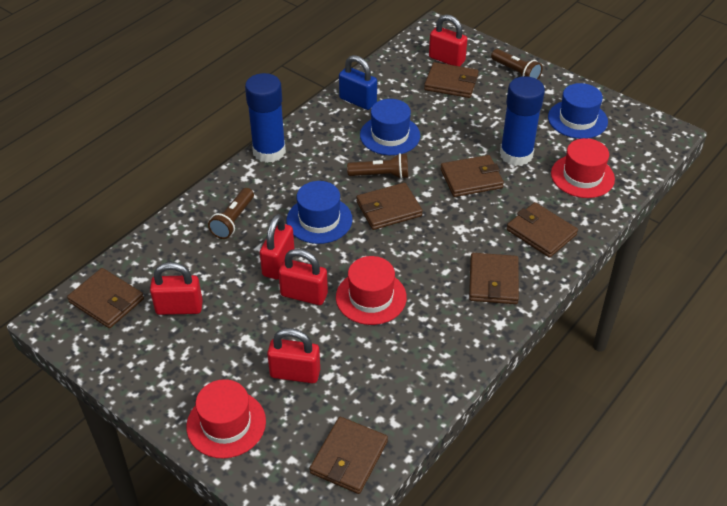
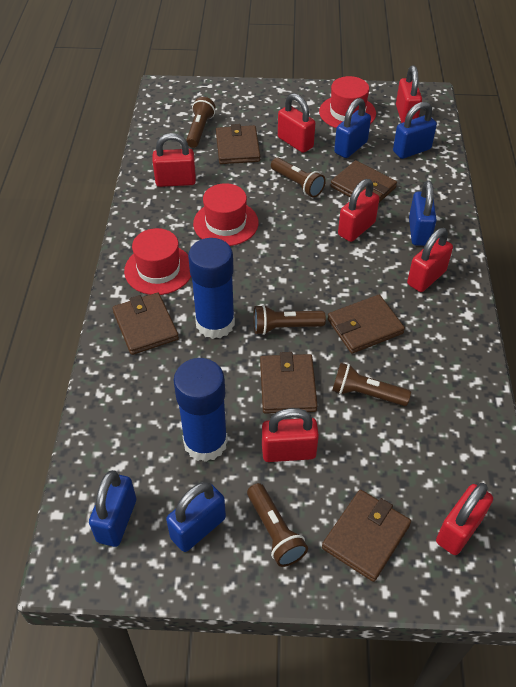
blue hat: 3 -> 0
blue padlock: 1 -> 5
brown flashlight: 3 -> 5
brown wallet: 7 -> 6
red padlock: 5 -> 7

